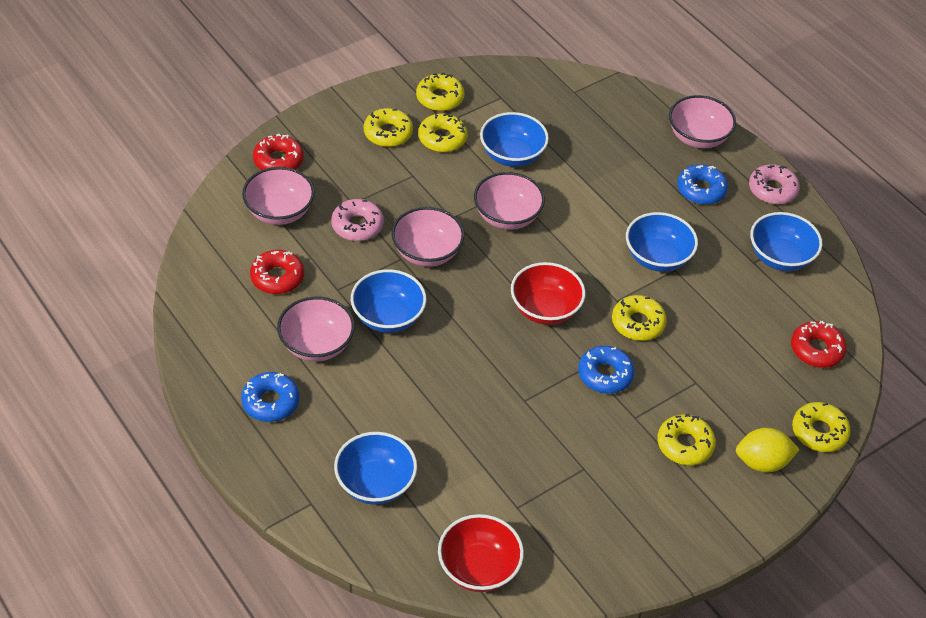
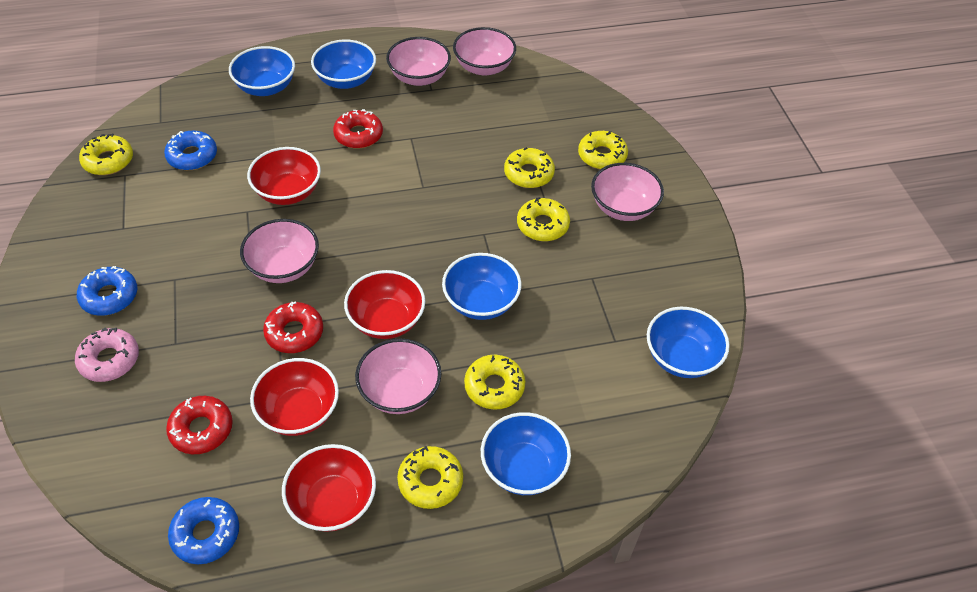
pink donut: 2 -> 1
red bowl: 2 -> 4
yellow lemon: 1 -> 0

